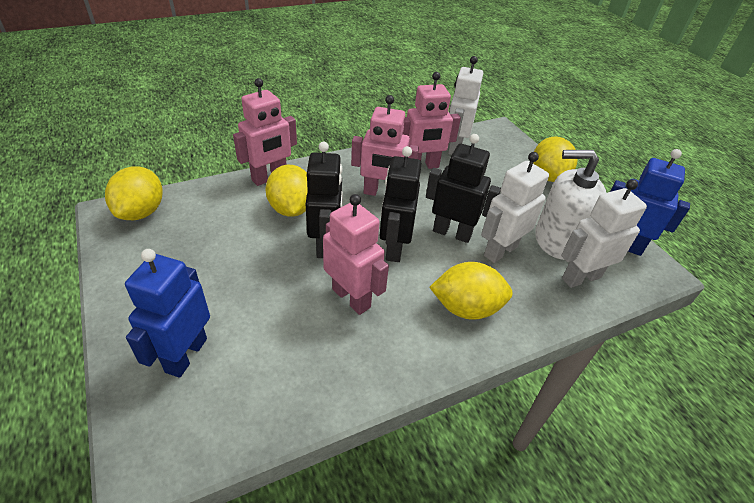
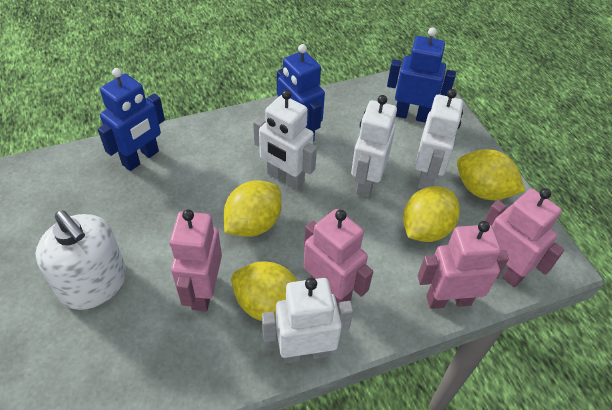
black robot: 3 -> 0
blue robot: 2 -> 3
white robot: 3 -> 4

